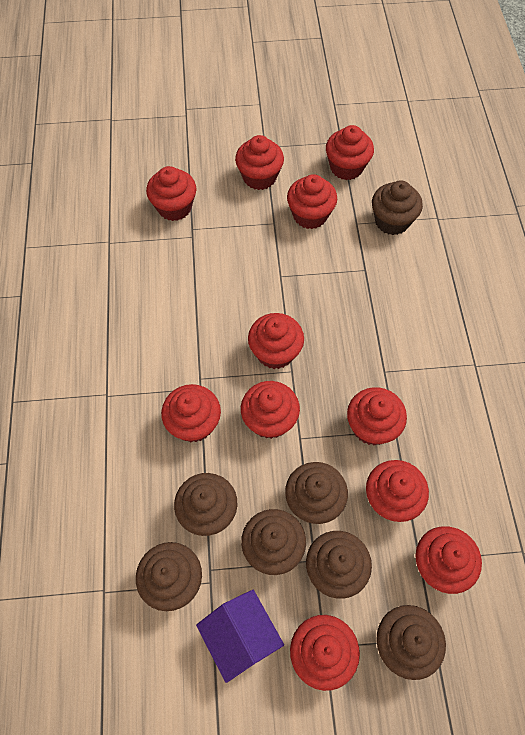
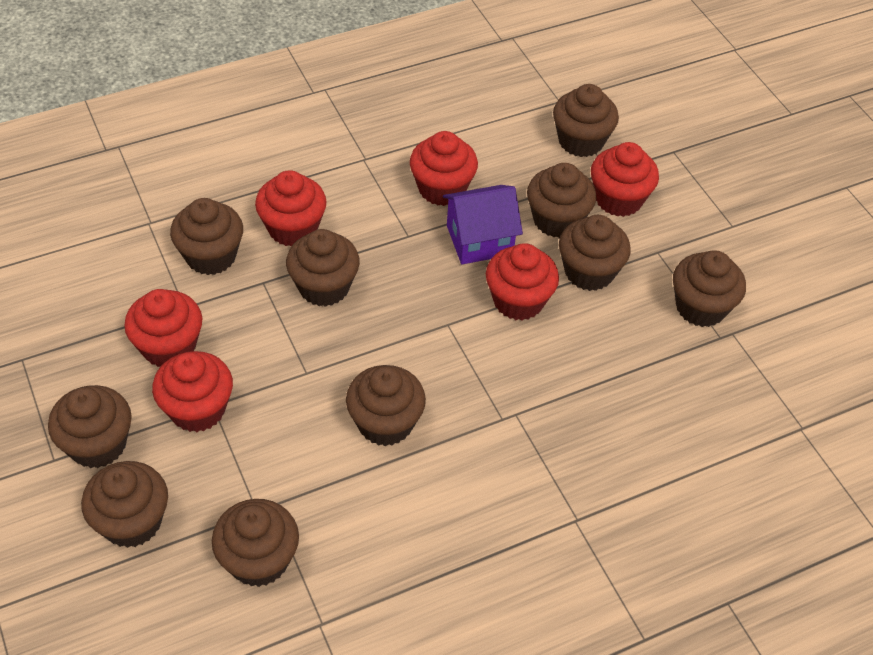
brown cupcake: 7 -> 10
red cupcake: 11 -> 6

